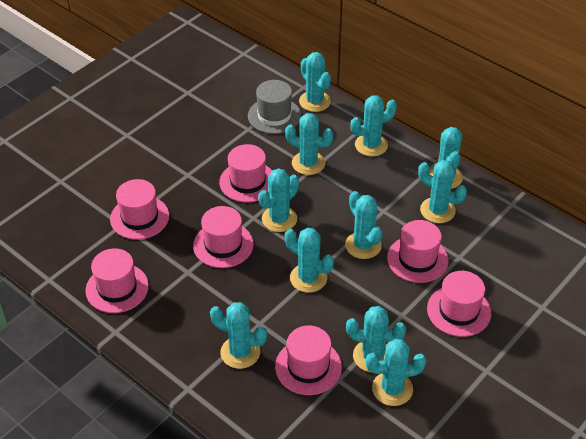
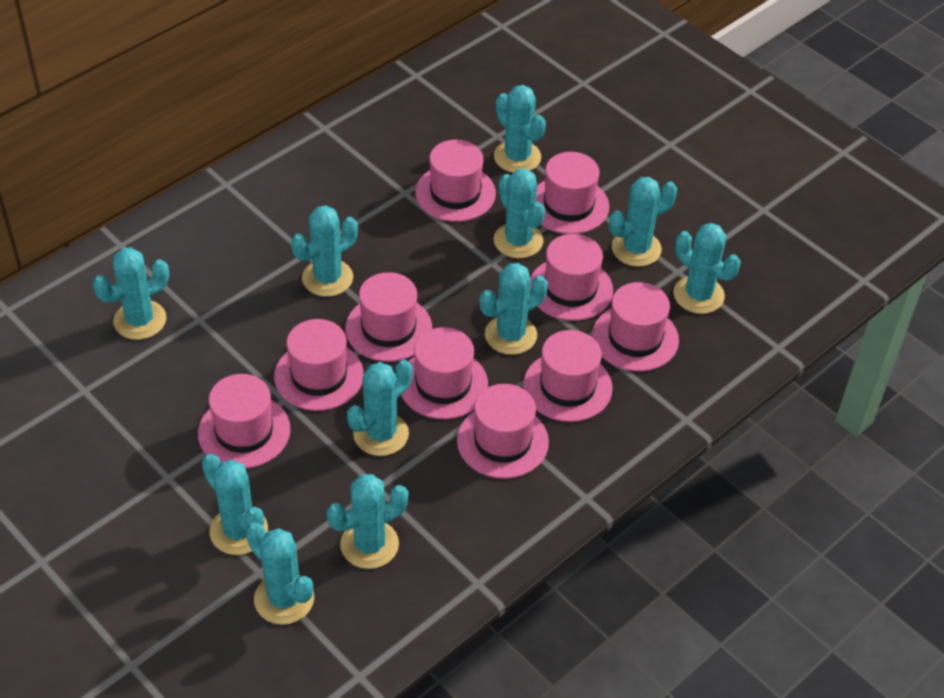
grey hat: 1 -> 0
pink hat: 7 -> 10

